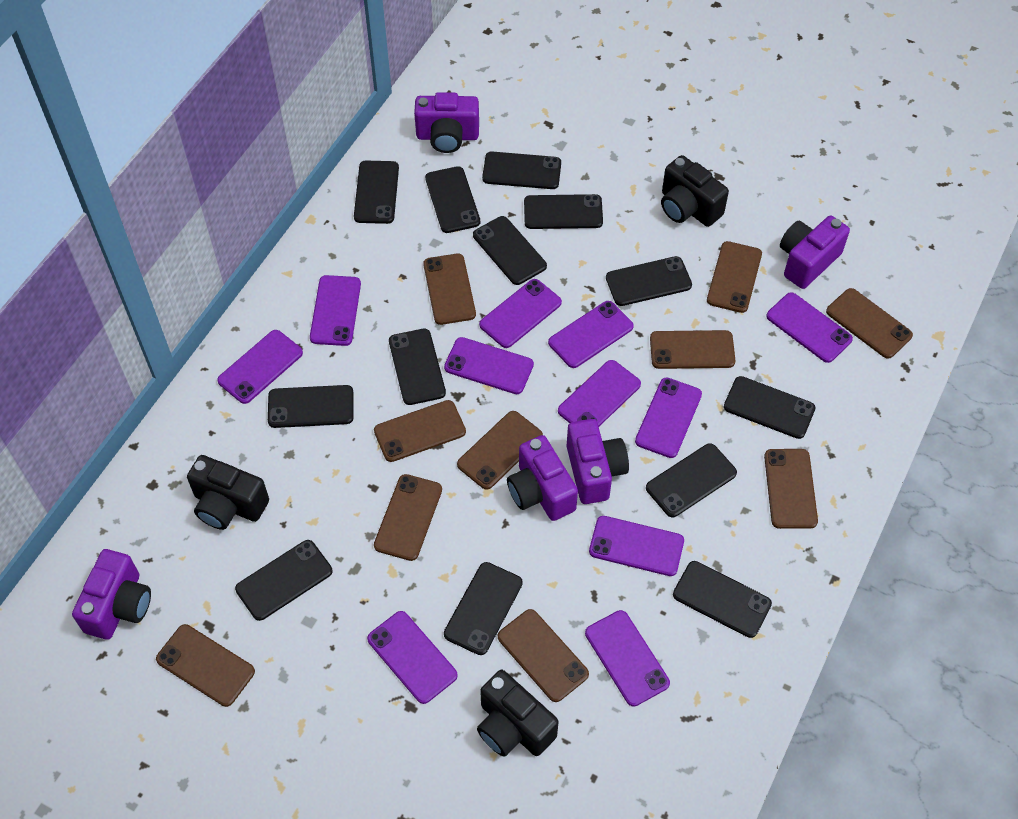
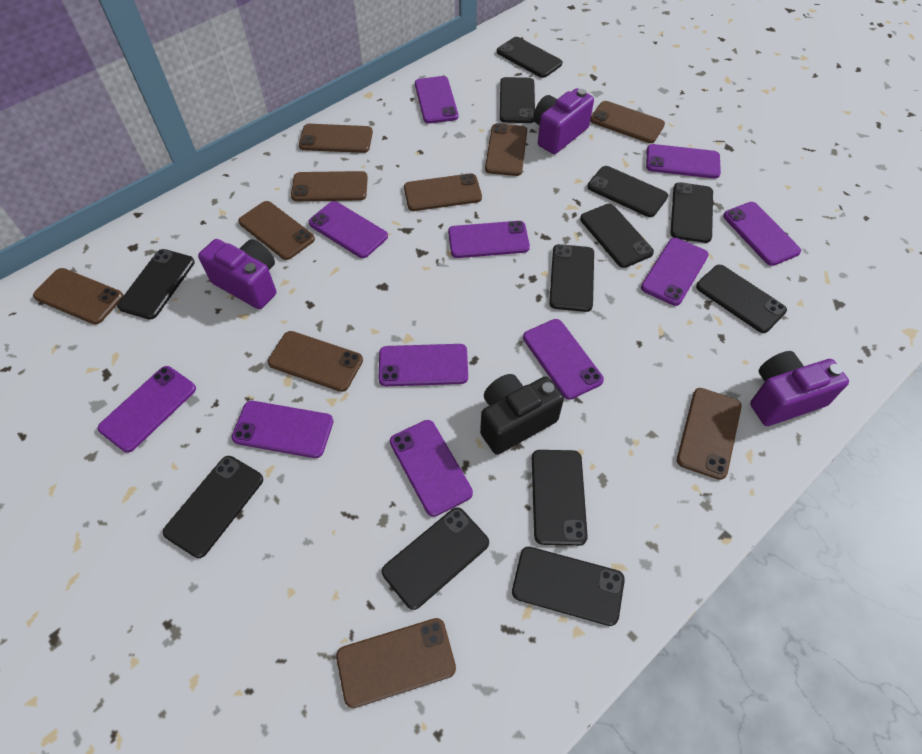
black camera: 3 -> 1
black phone: 13 -> 12
purple camera: 5 -> 3

